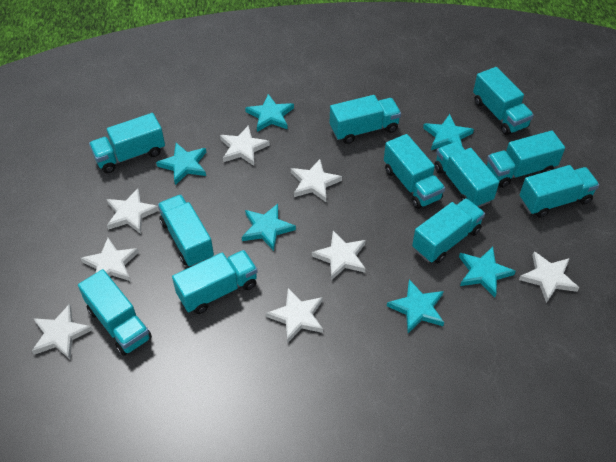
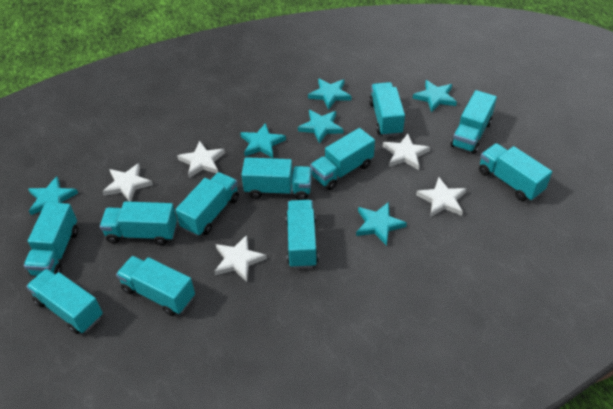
white star: 8 -> 5

